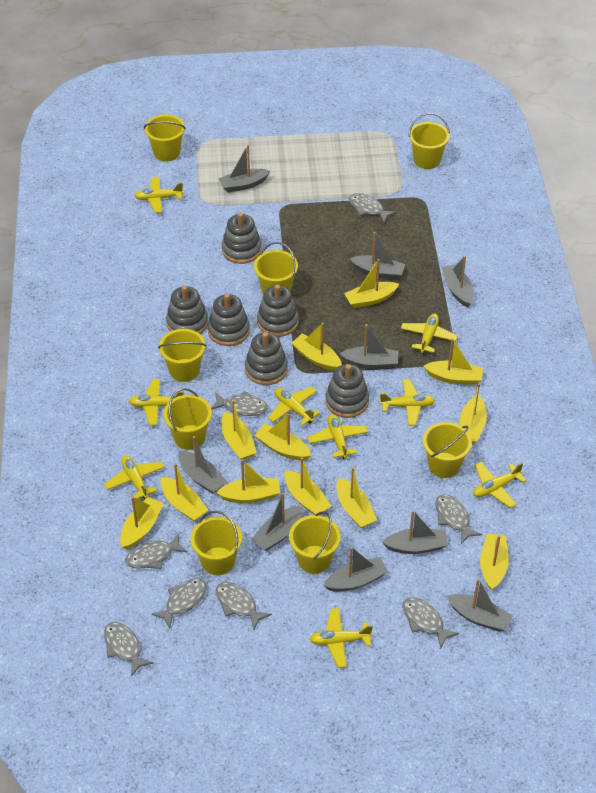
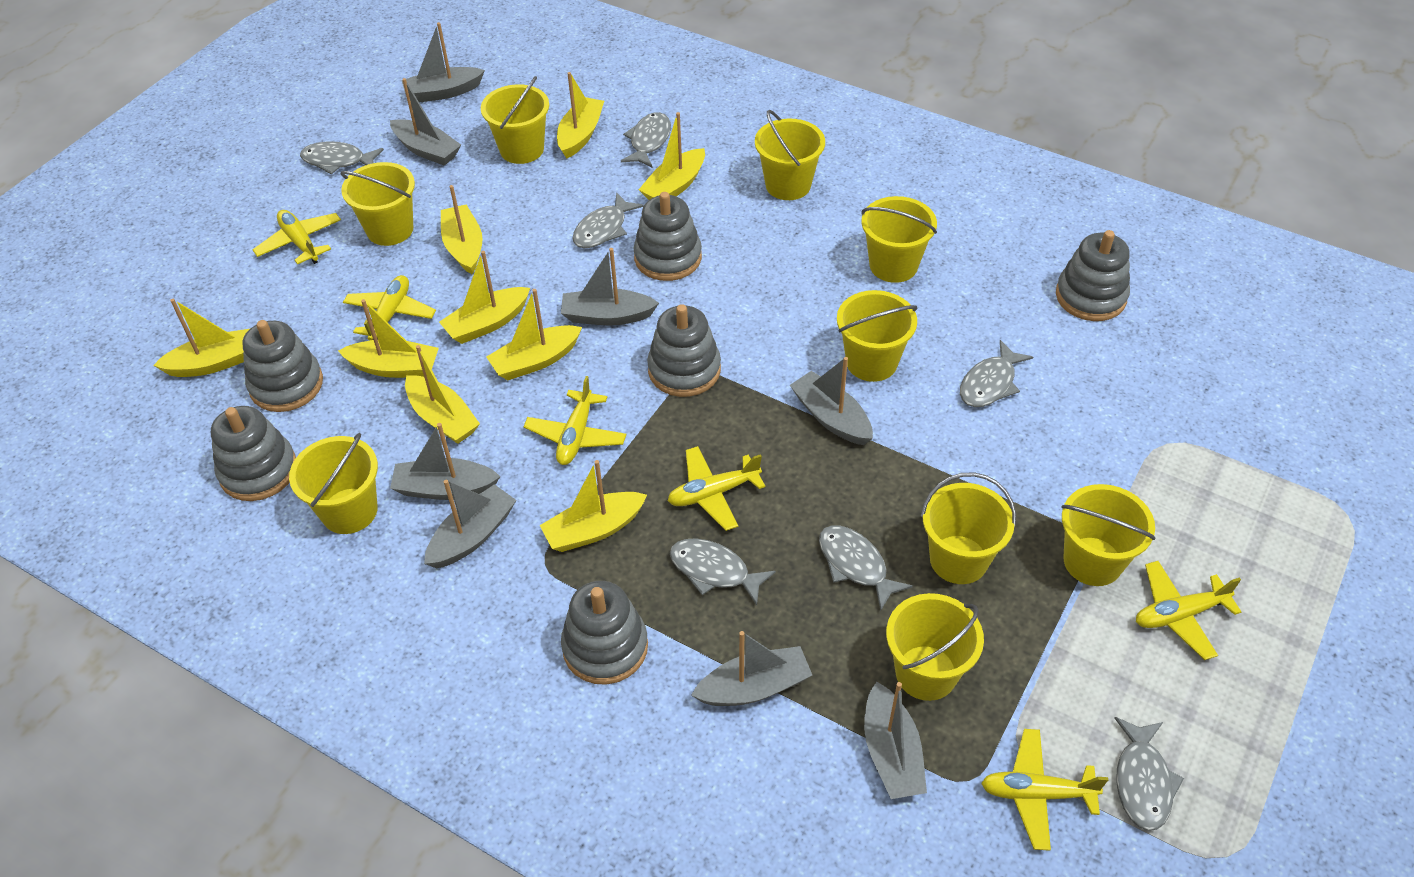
grey boat: 9 -> 8
grey fish: 8 -> 7
yellow boat: 12 -> 9
yellow bucket: 8 -> 9
yellow plane: 9 -> 6

